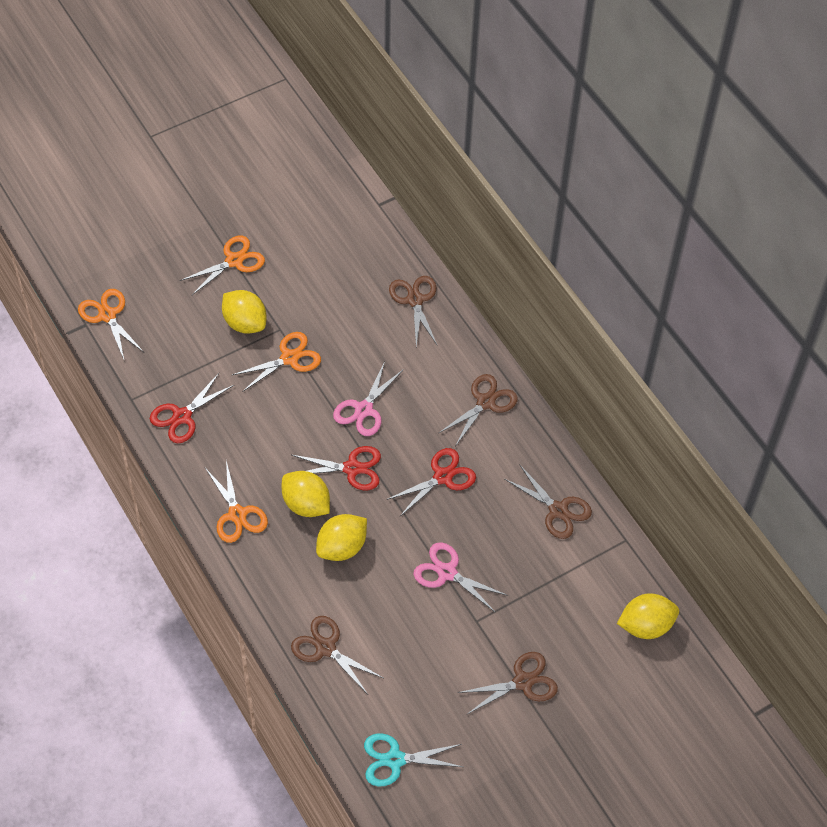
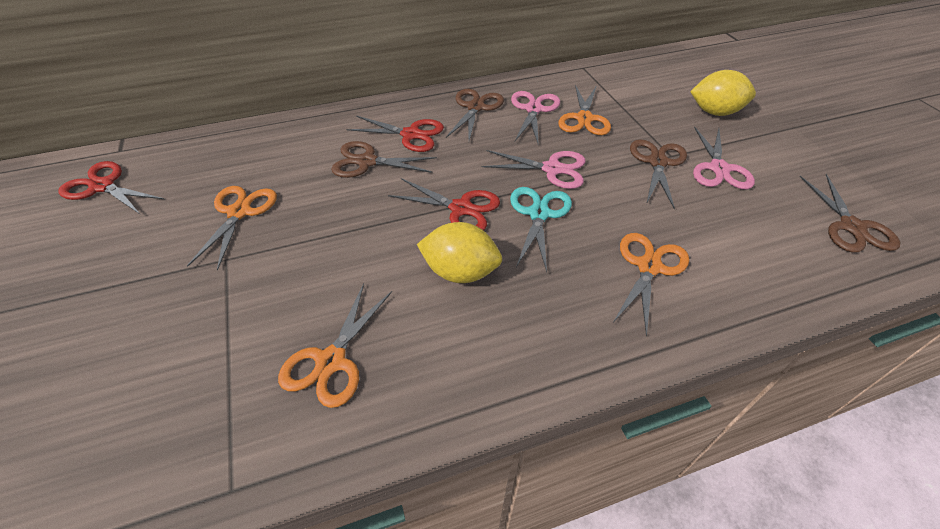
brown scissors: 5 -> 4
pink scissors: 2 -> 3
yellow lemon: 4 -> 2

